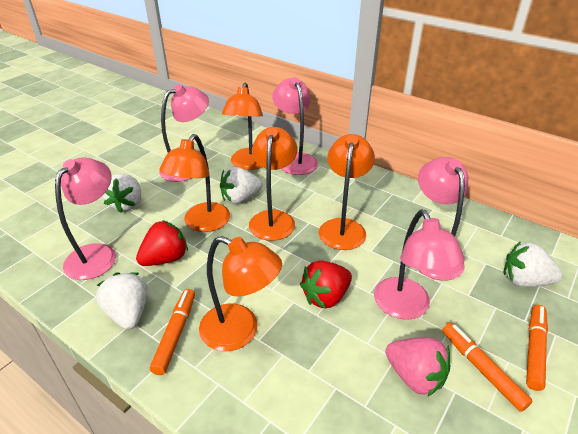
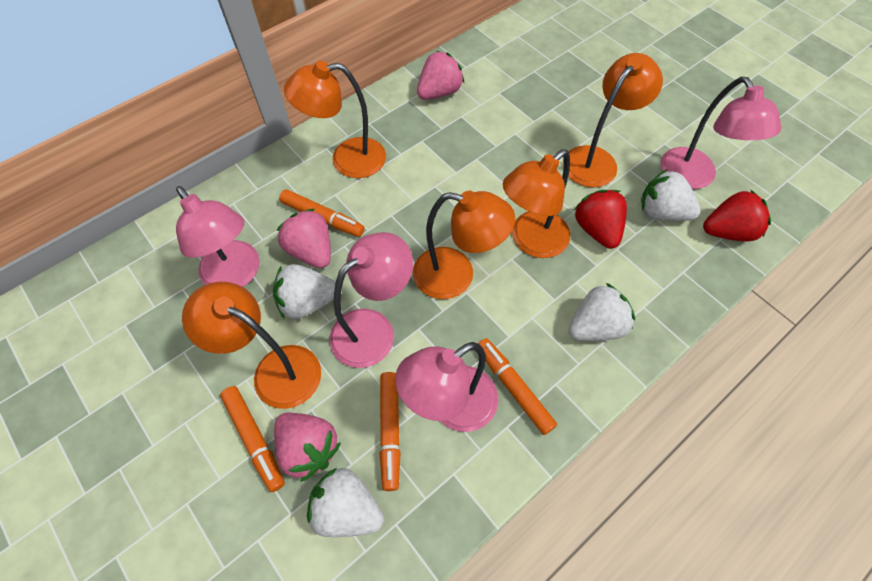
orange marker: 3 -> 4
pink lamp: 5 -> 4
pink strawberry: 1 -> 3

